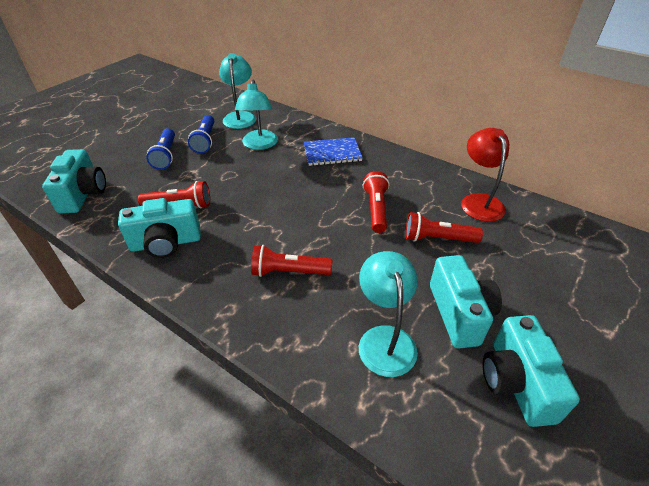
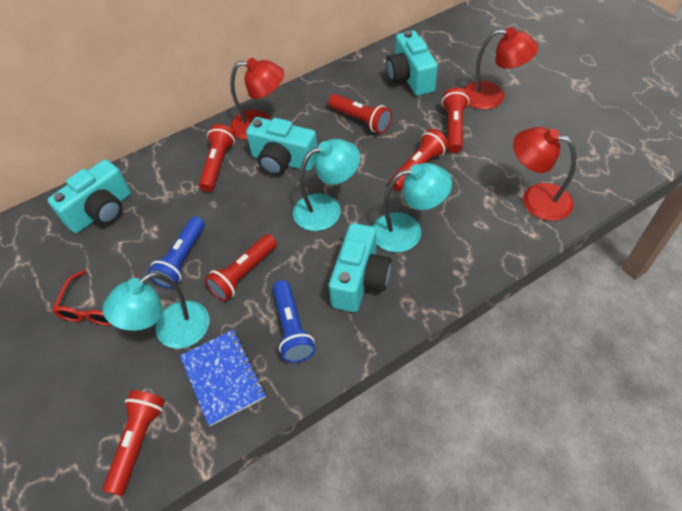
red flashlight: 4 -> 6
red glasses: 0 -> 1
red lamp: 1 -> 3

